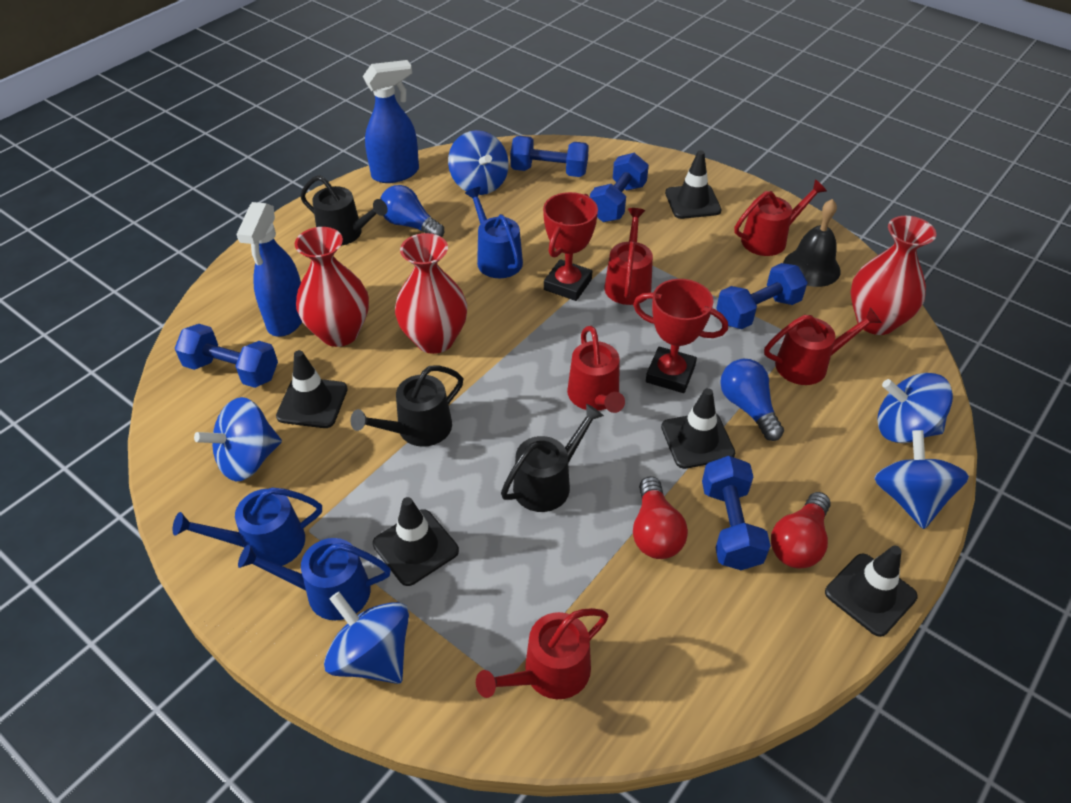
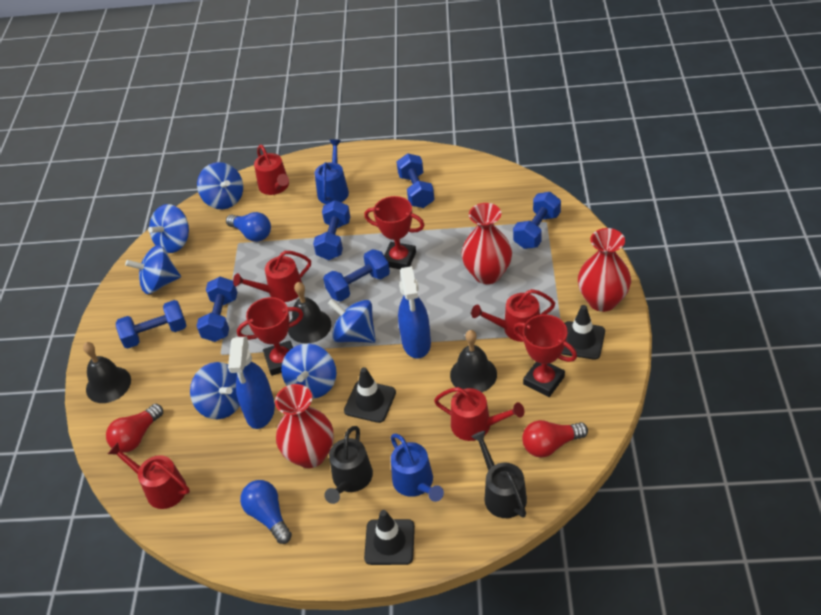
black bell: 1 -> 3
black traffic cone: 5 -> 3
black watering can: 3 -> 2
blue dumbbell: 5 -> 6
blue spinning top: 5 -> 6
blue watering can: 3 -> 2
red trophy: 2 -> 3

